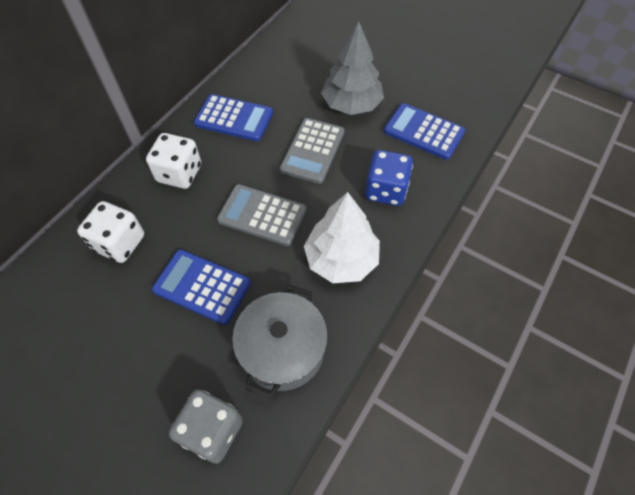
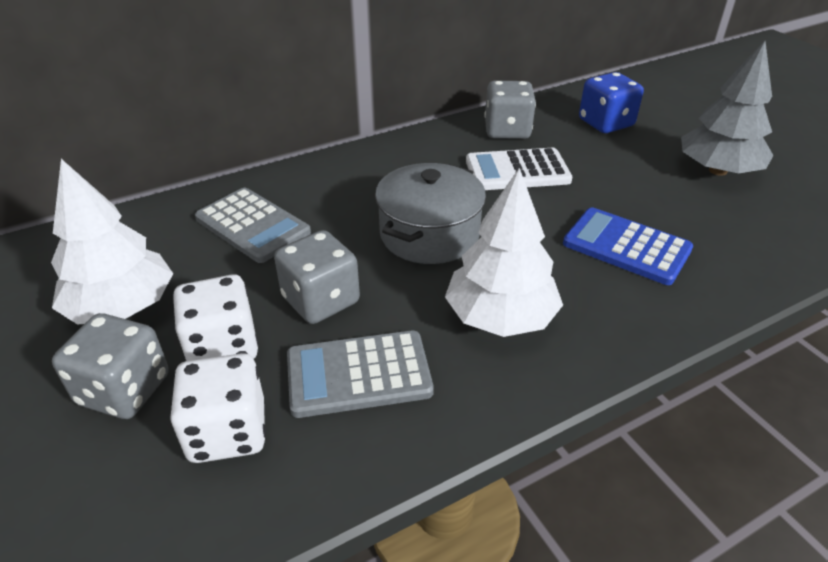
blue calculator: 3 -> 1
grey dice: 1 -> 3
white calculator: 0 -> 1
white tree: 1 -> 2

